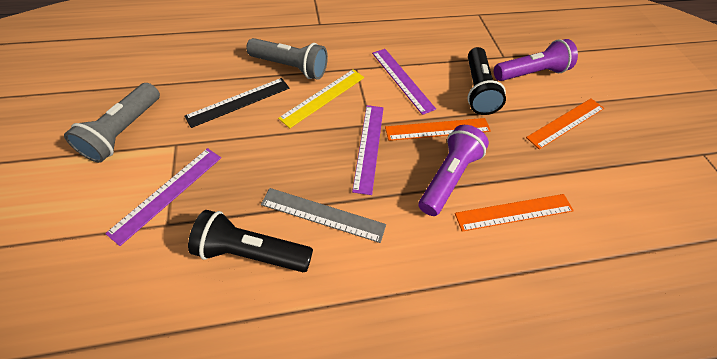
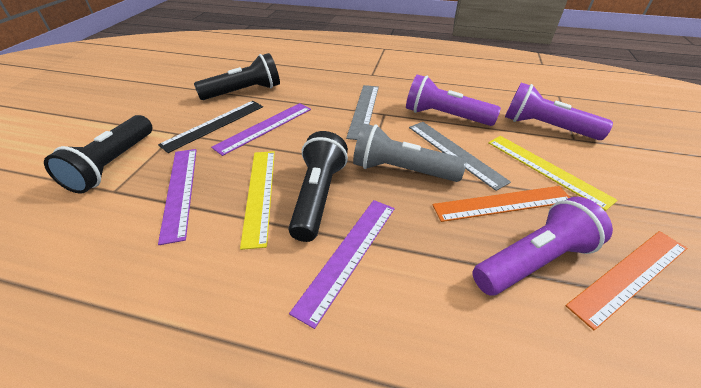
black flashlight: 2 -> 3
grey flashlight: 2 -> 1
grey ruler: 1 -> 2
orange ruler: 3 -> 2
purple flashlight: 2 -> 3
yellow ruler: 1 -> 2

